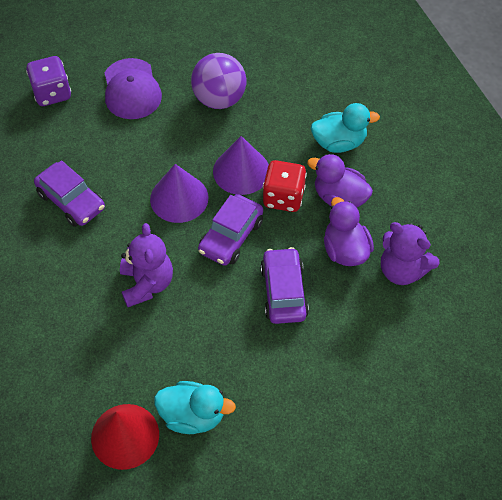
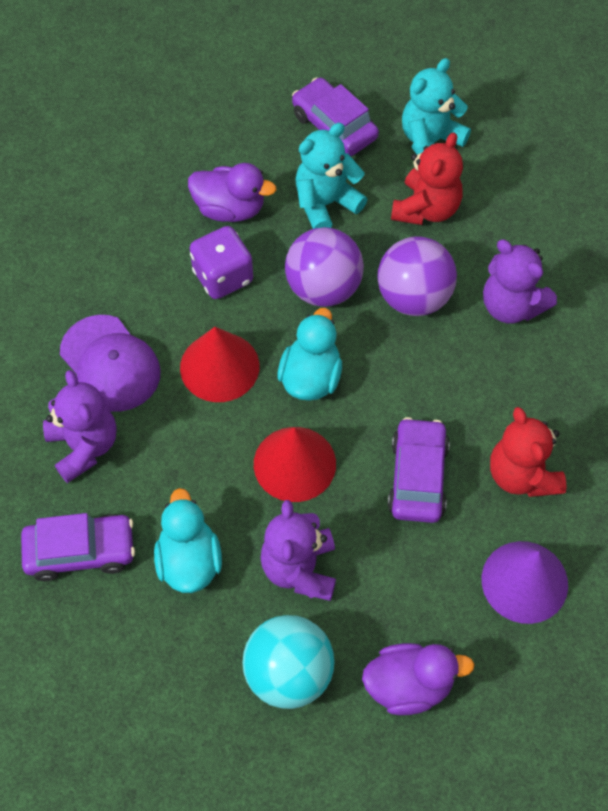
purple ball: 1 -> 2
purple cone: 2 -> 1
purple teddy bear: 2 -> 3
red cone: 1 -> 2
red dice: 1 -> 0
red teddy bear: 0 -> 2
turquoise ball: 0 -> 1
turquoise teddy bear: 0 -> 2

